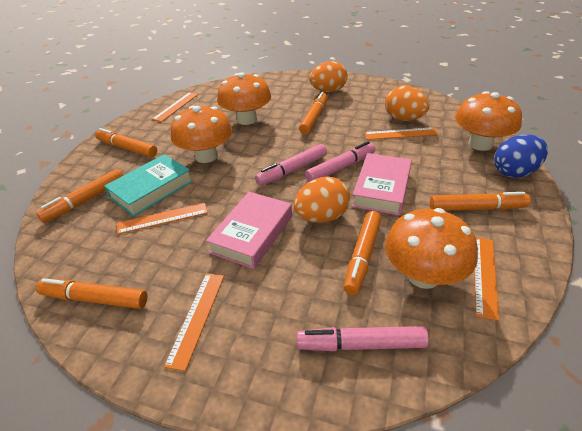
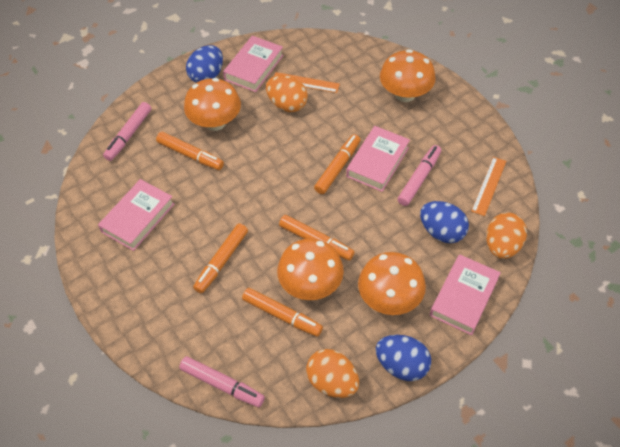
blue egg: 1 -> 3
orange marker: 6 -> 5
orange ruler: 5 -> 2
pink book: 2 -> 4
turquoise book: 1 -> 0

